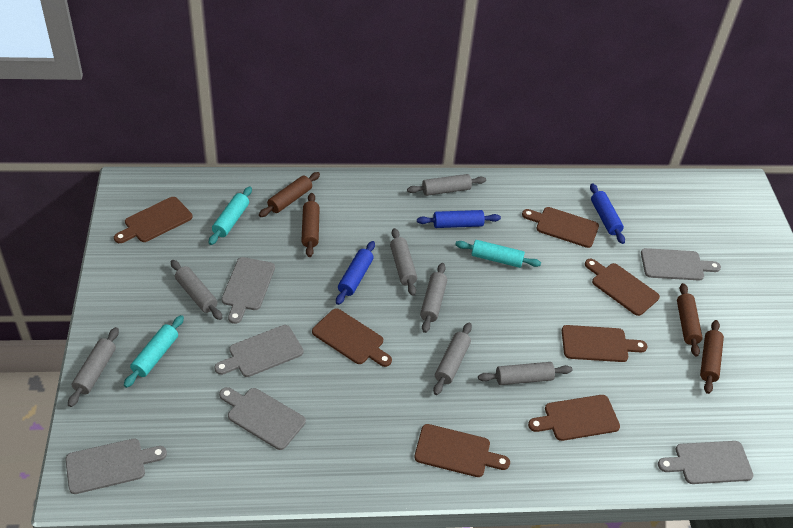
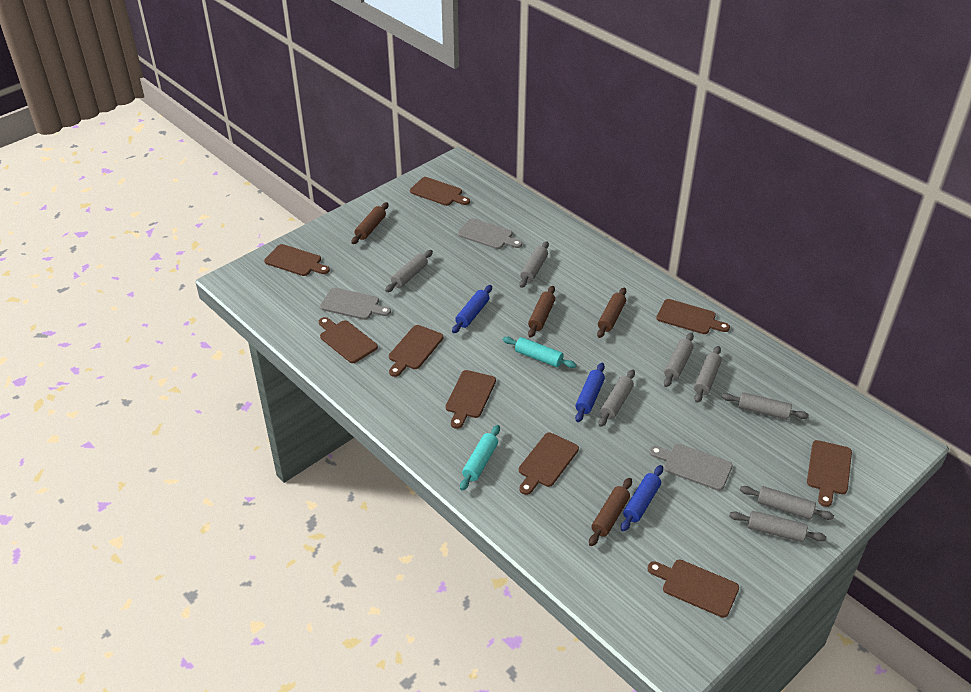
brown cutting board: 7 -> 9
grey cutting board: 6 -> 3
grey rolling pin: 7 -> 8
turquoise rolling pin: 3 -> 2

